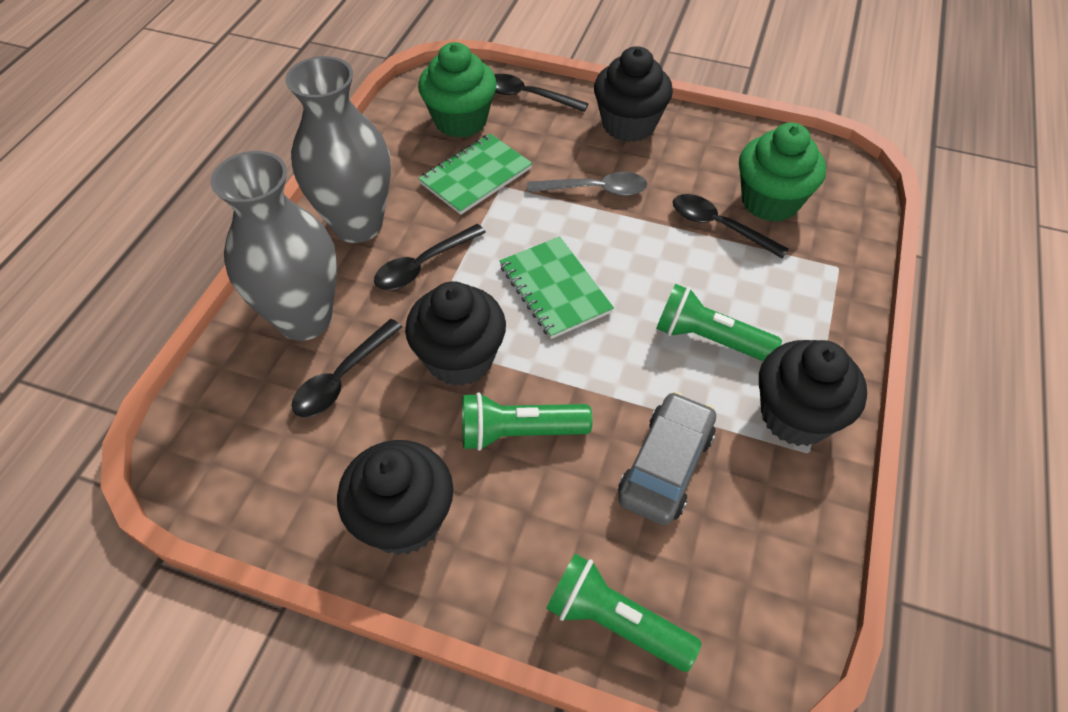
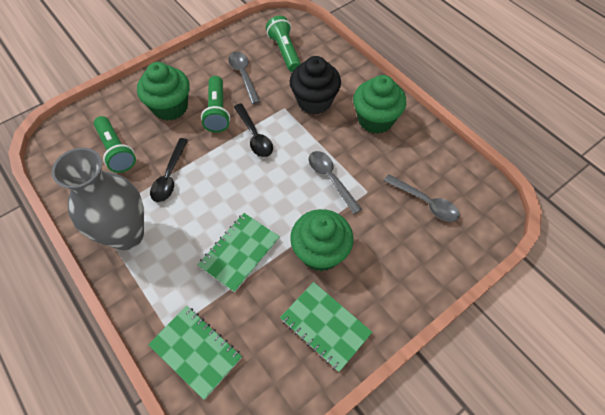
black cupcake: 4 -> 1
black spoon: 4 -> 2
green cupcake: 2 -> 3
green notebook: 2 -> 3
grey car: 1 -> 0
grey spoon: 1 -> 3
grey vase: 2 -> 1

